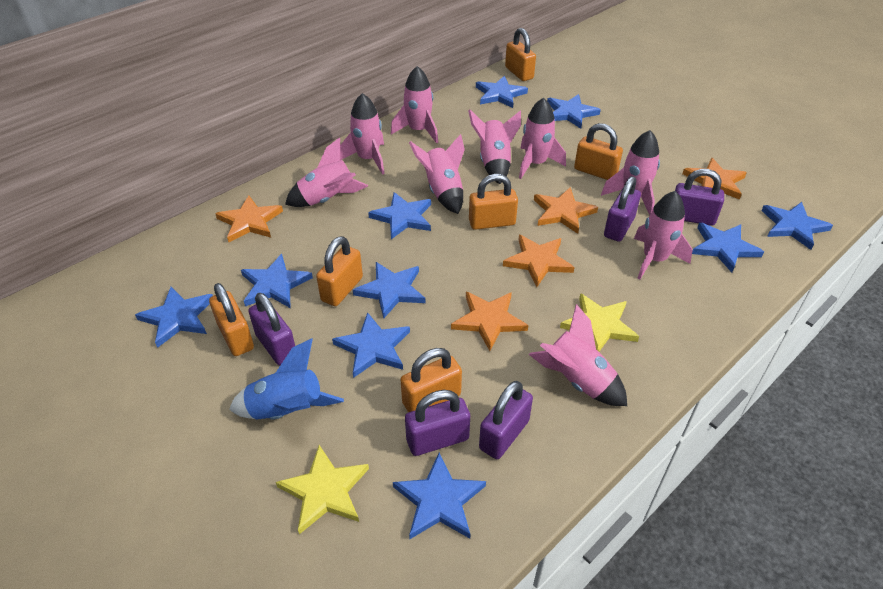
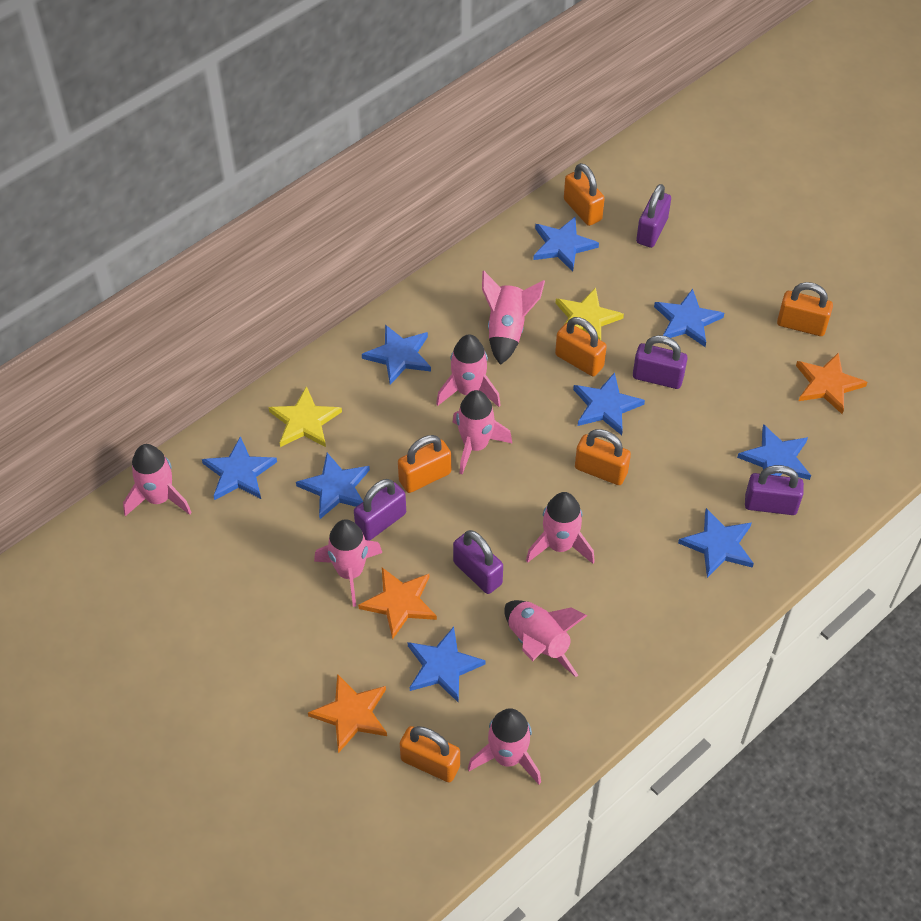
blue rocket: 1 -> 0
blue star: 10 -> 9
orange star: 5 -> 3
pink rocket: 9 -> 8

